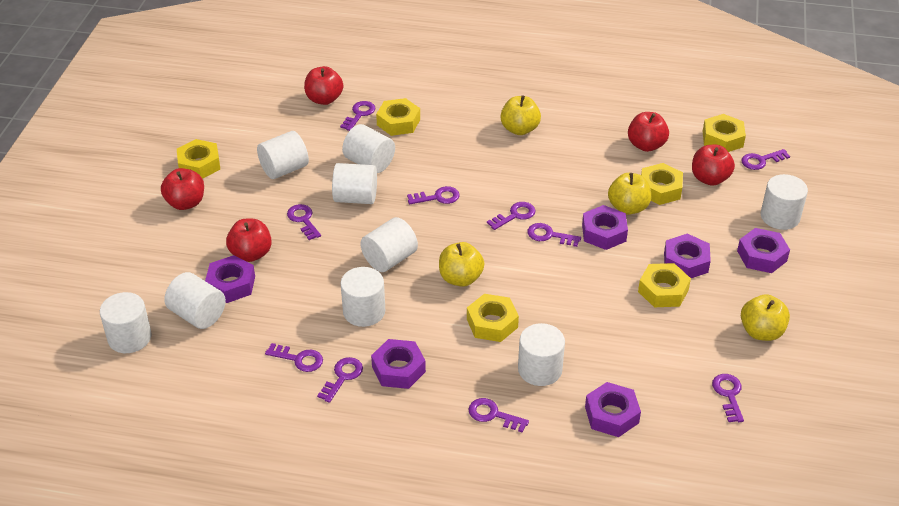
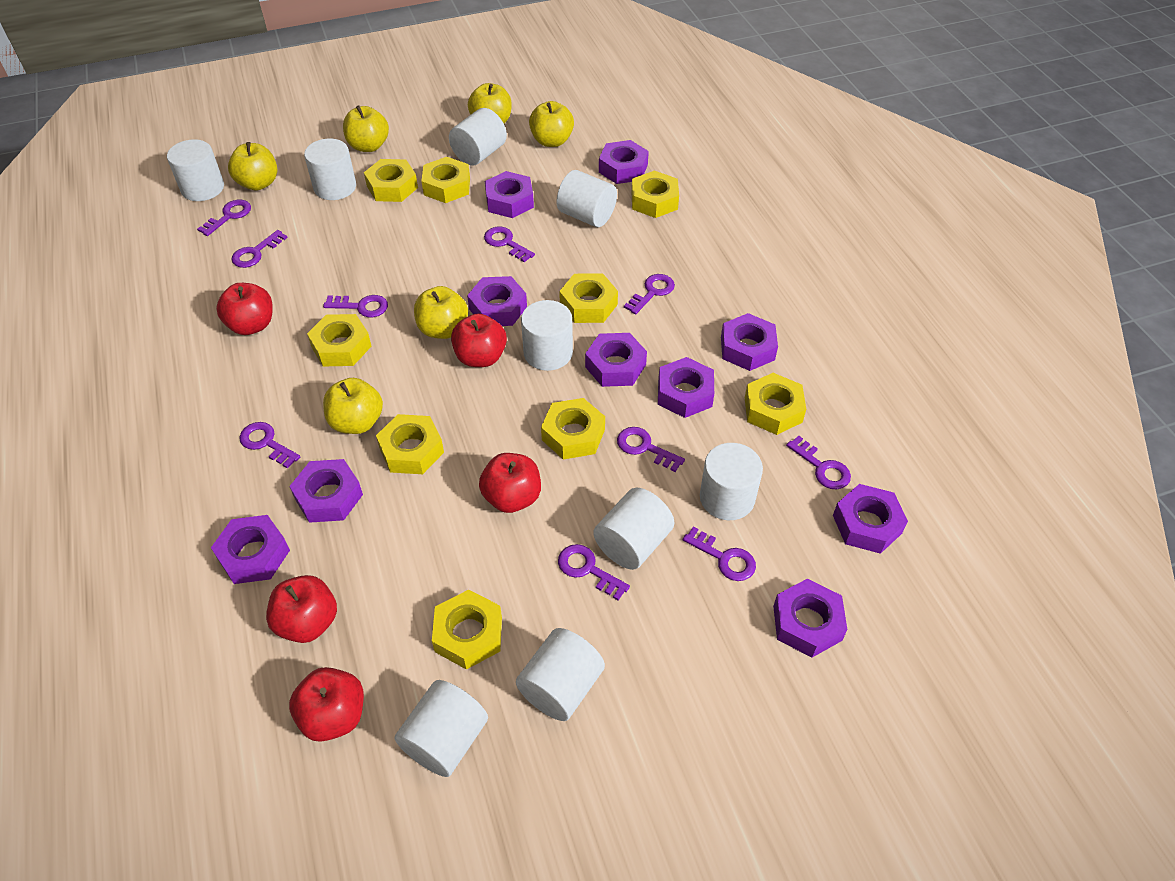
purple nut: 6 -> 10
yellow apple: 4 -> 6
yellow nut: 6 -> 9

